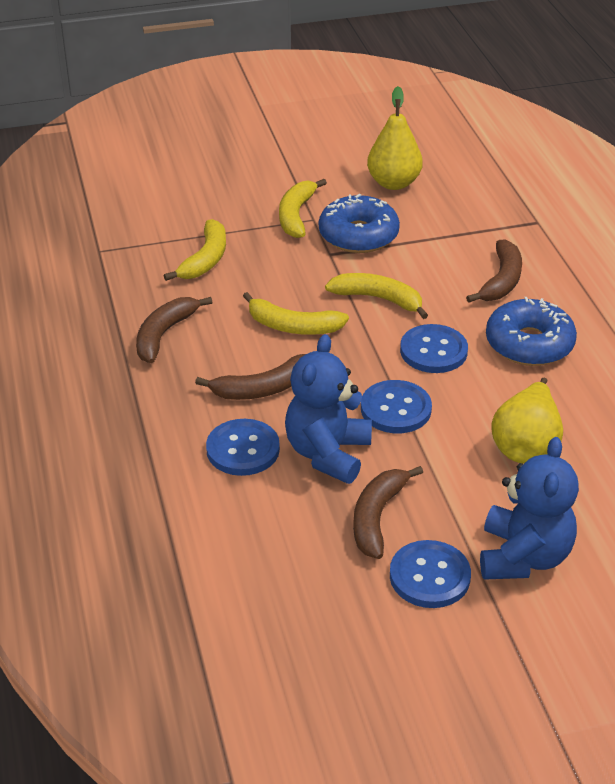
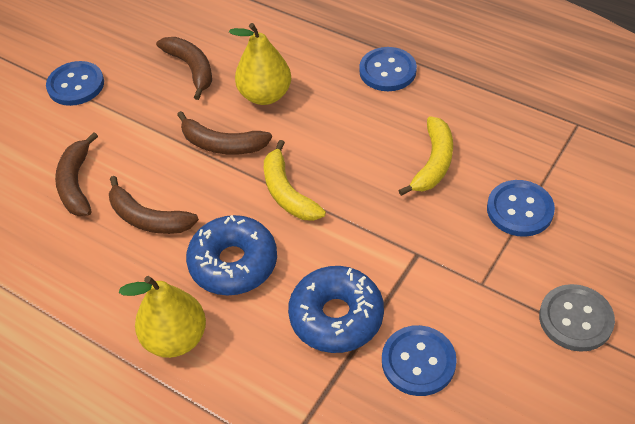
blue teddy bear: 2 -> 0
grey button: 0 -> 1
yellow banana: 4 -> 2

